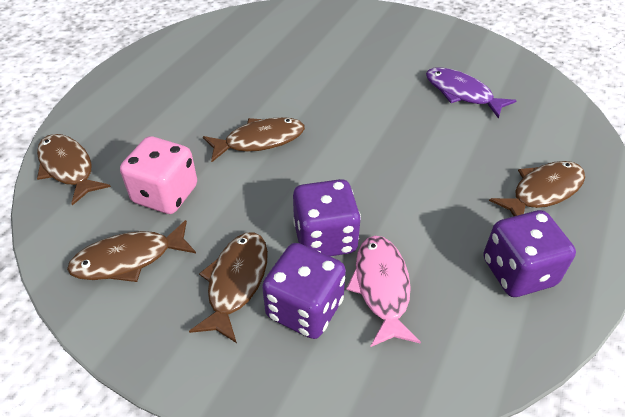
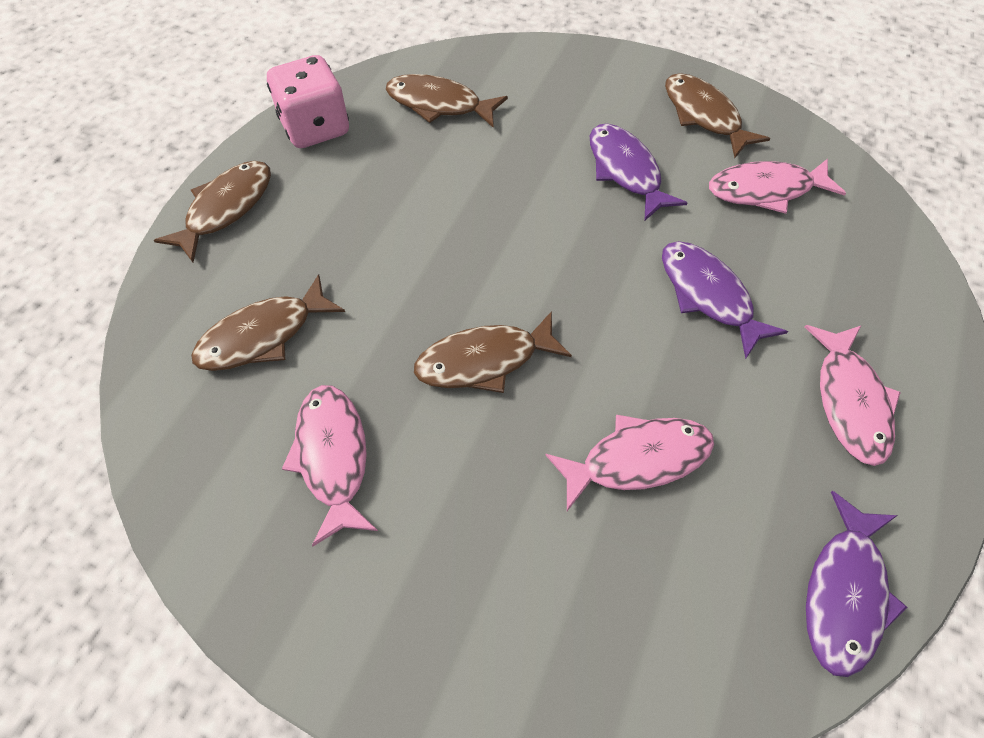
pink fish: 1 -> 4
purple dice: 3 -> 0
purple fish: 1 -> 3

